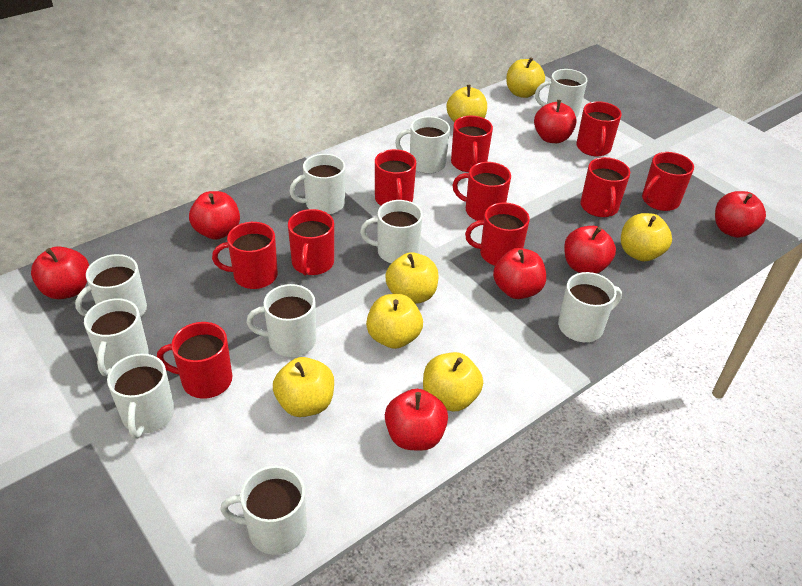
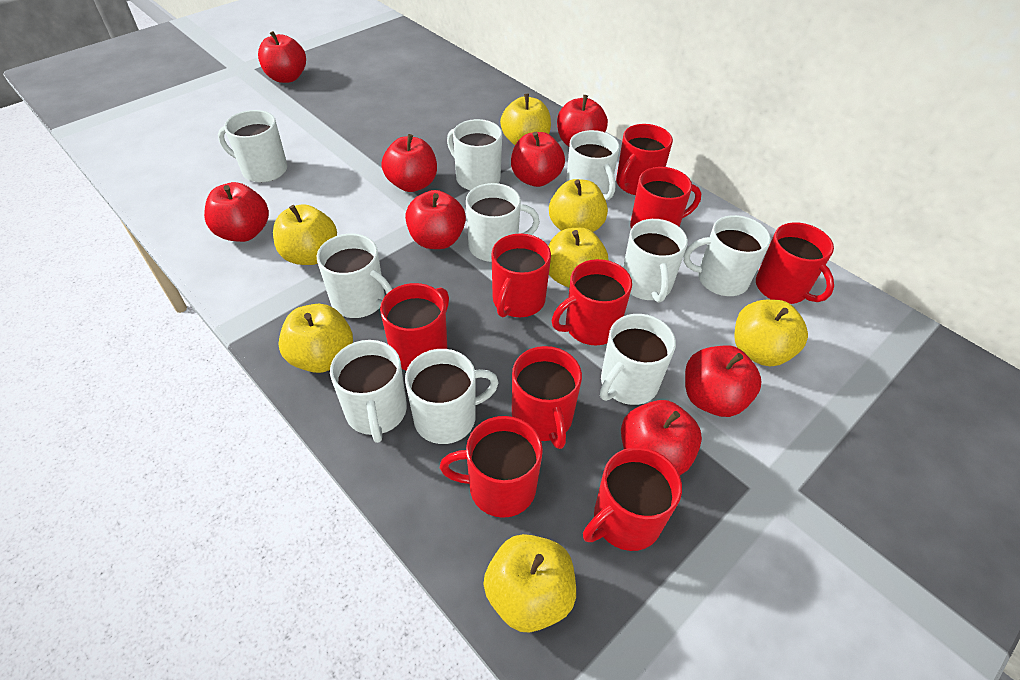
red apple: 7 -> 8
red mug: 10 -> 9

